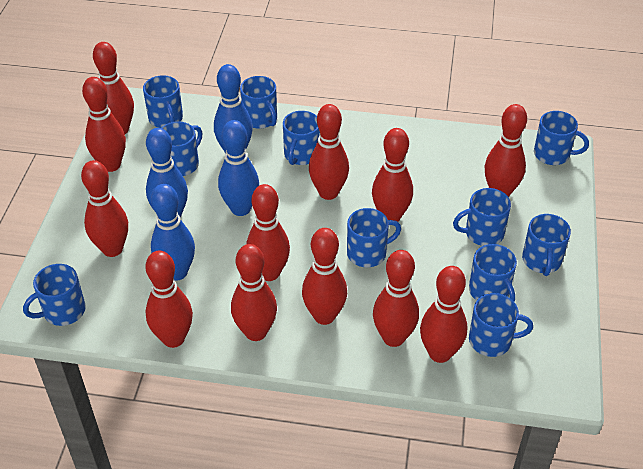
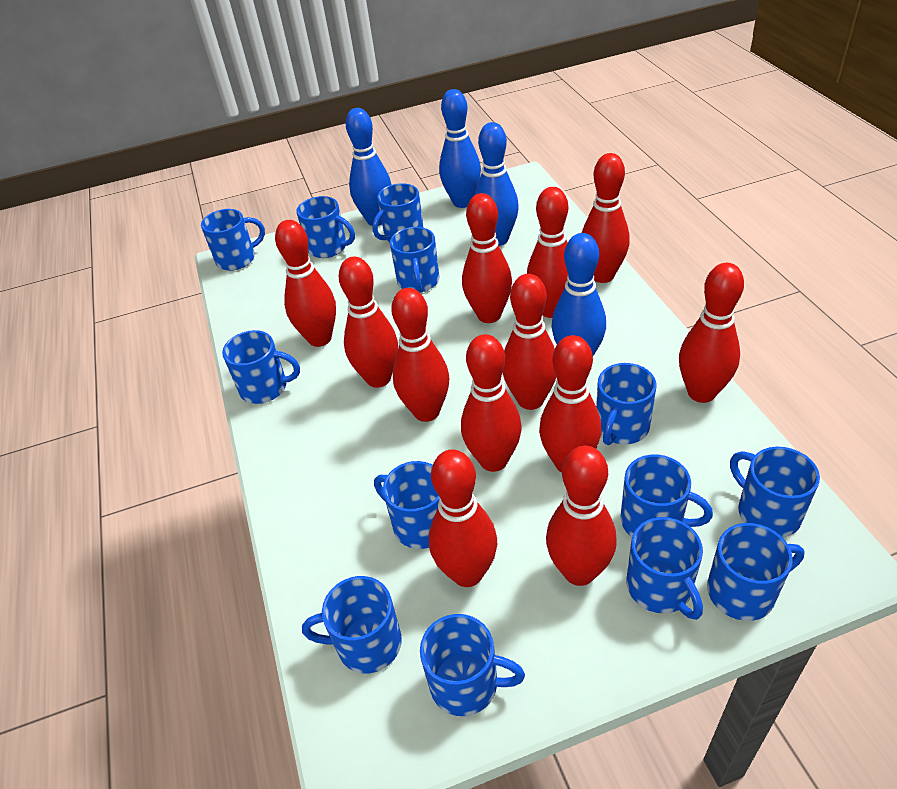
blue mug: 11 -> 13

